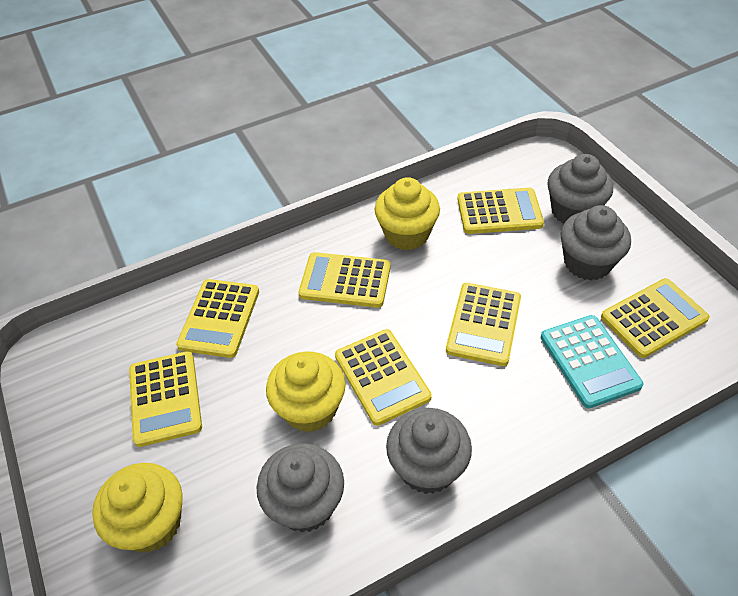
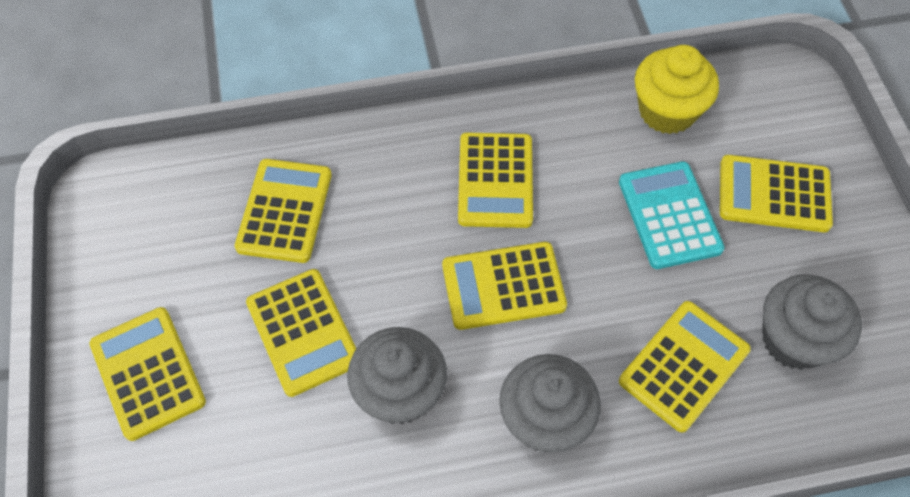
grey cupcake: 4 -> 3
yellow cupcake: 3 -> 1

